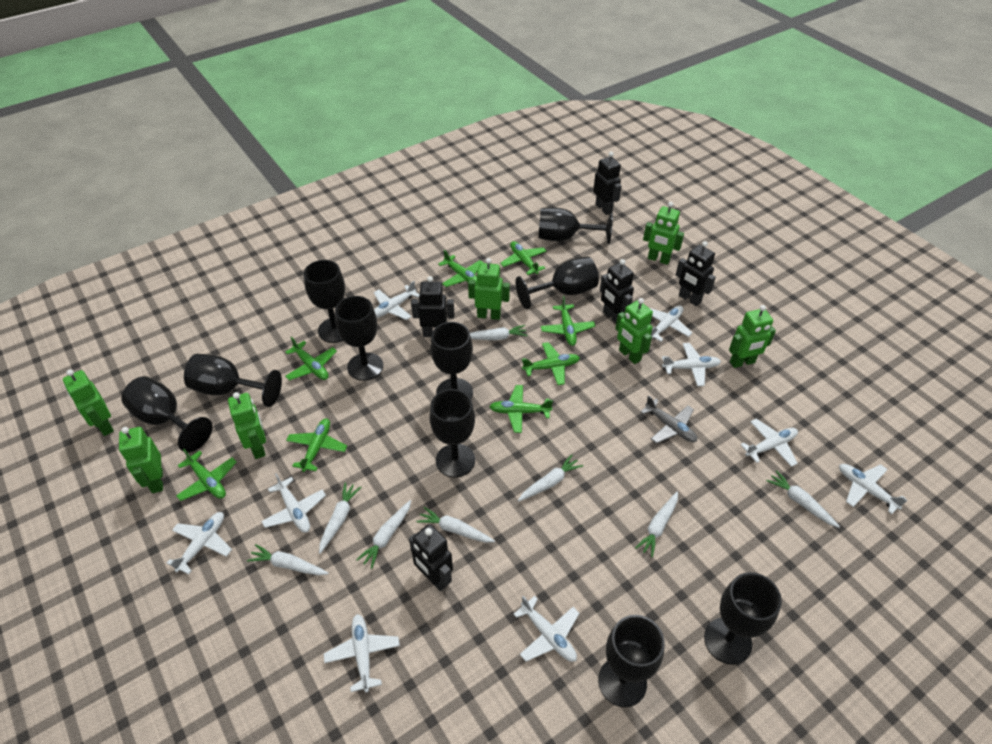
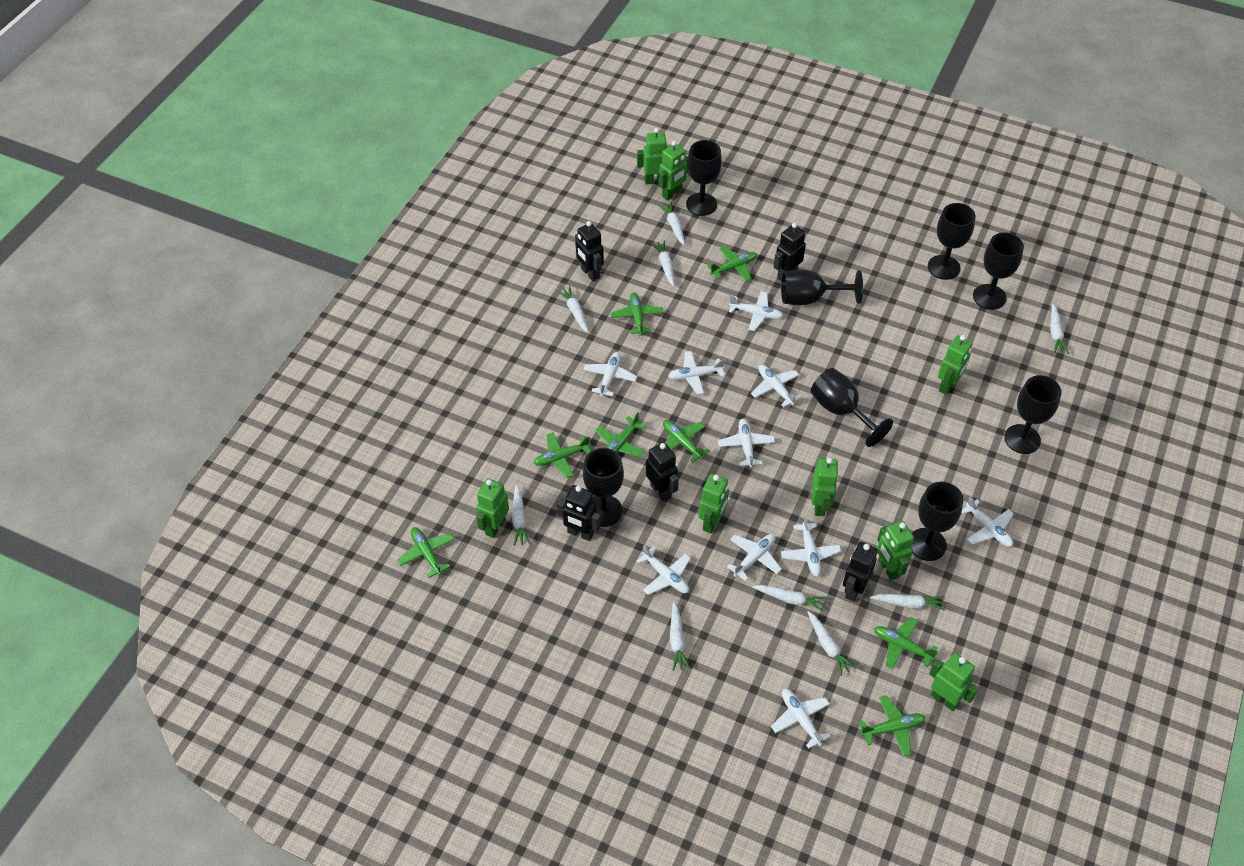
black goblet: 10 -> 8
green robot: 7 -> 8
grey plane: 1 -> 0
white carrot: 8 -> 9
white plane: 9 -> 10

